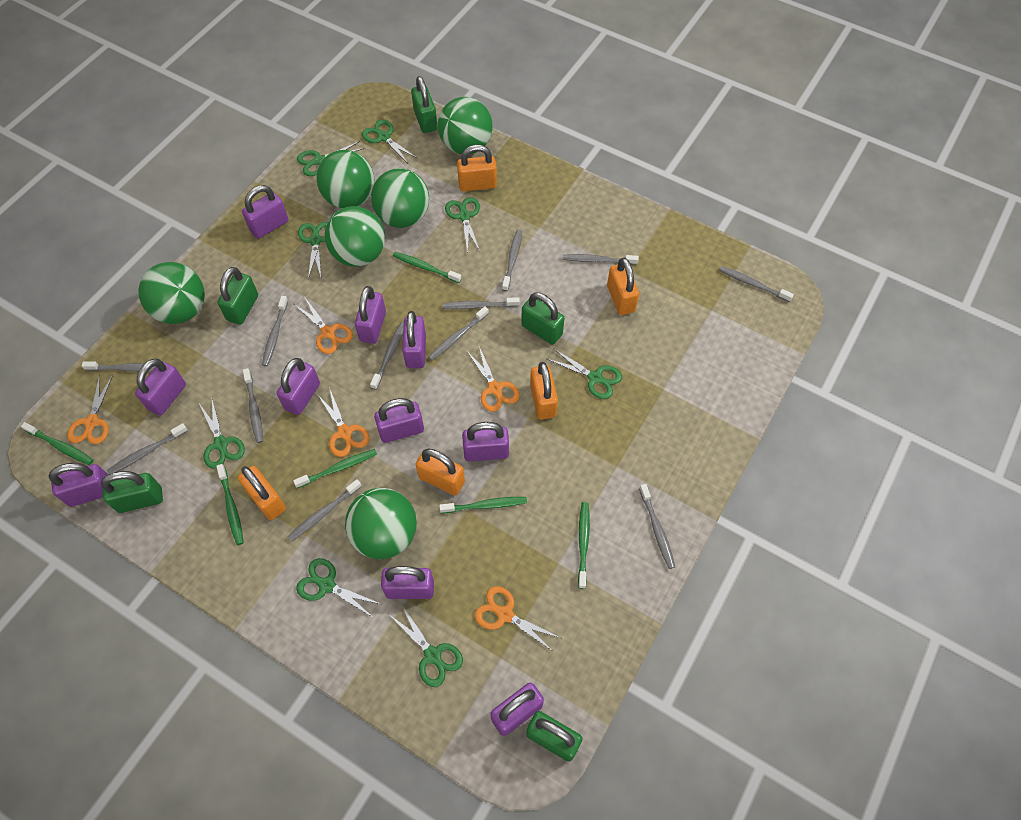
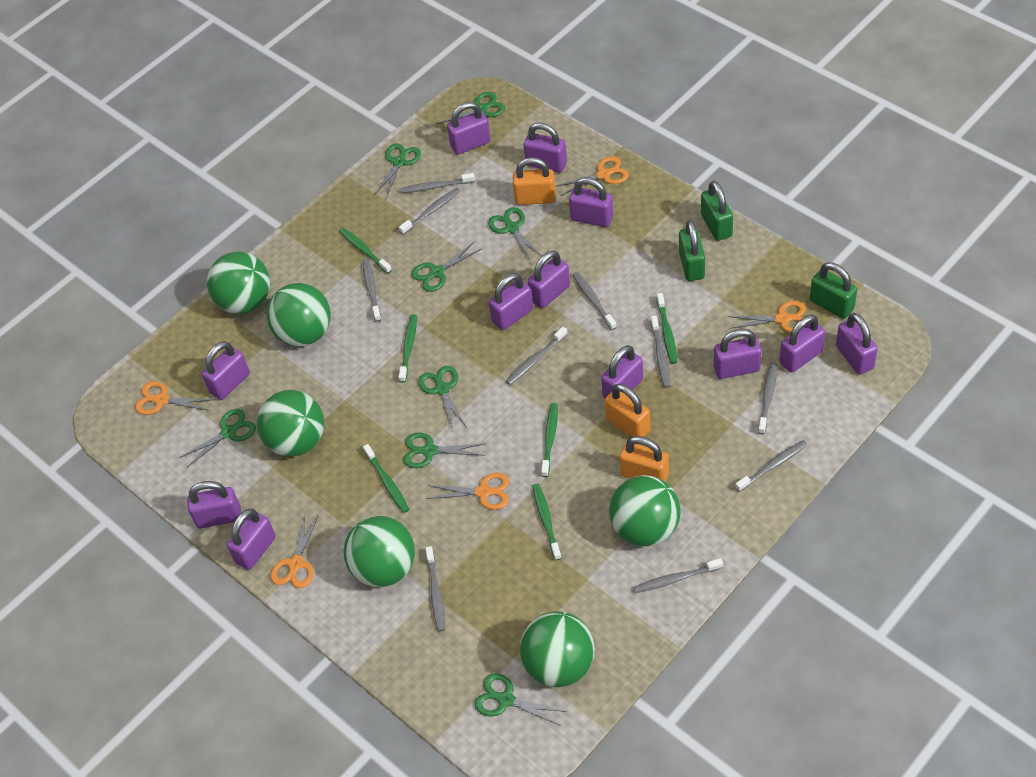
green padlock: 5 -> 3
grey toothbrush: 12 -> 10
orange padlock: 5 -> 3
purple padlock: 10 -> 12

